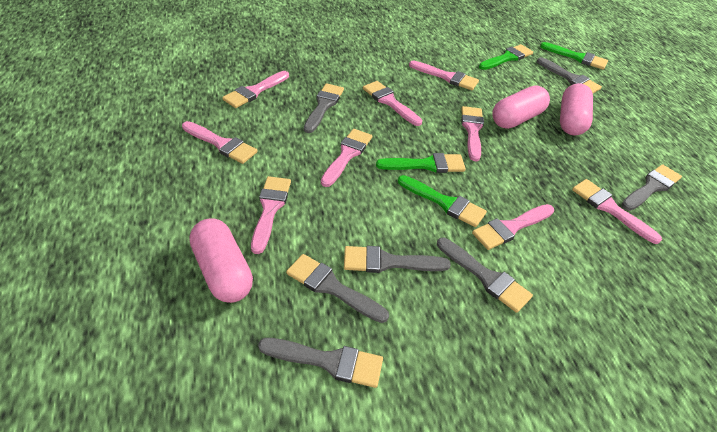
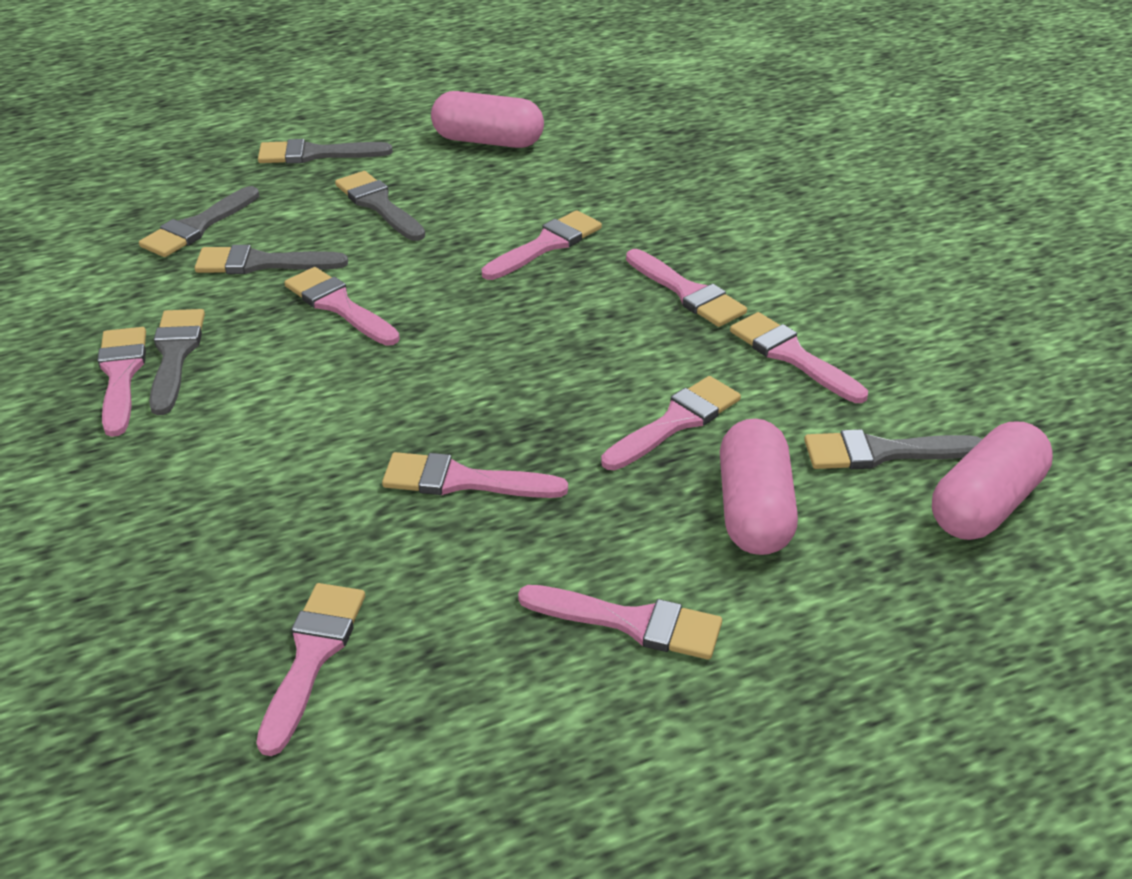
green brush: 4 -> 0
grey brush: 7 -> 6

